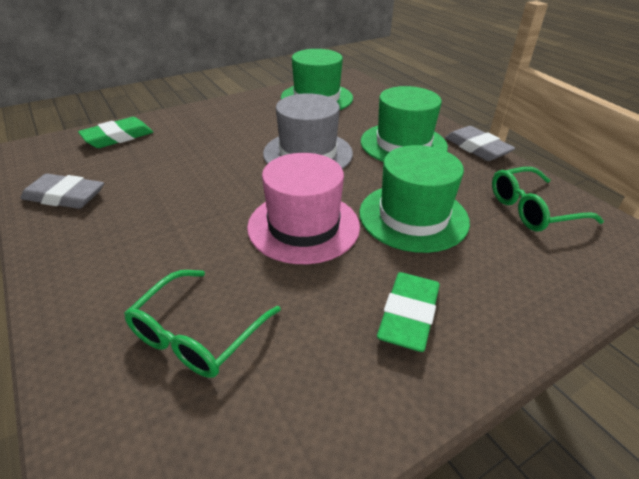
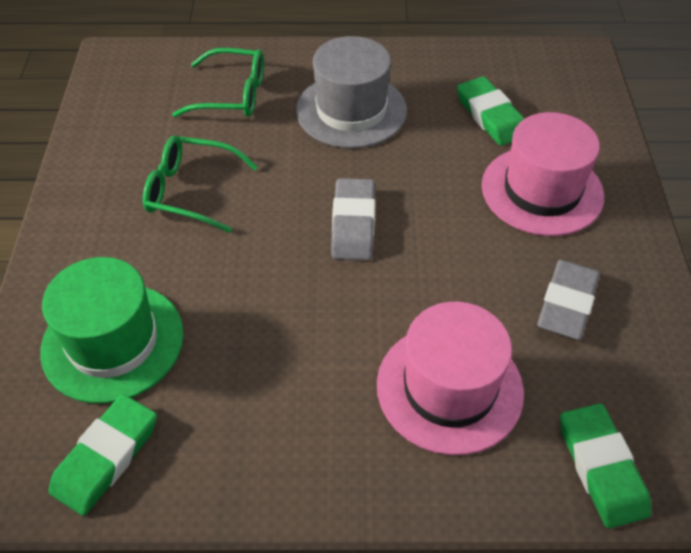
green eraser: 2 -> 3
green hat: 3 -> 1
pink hat: 1 -> 2

